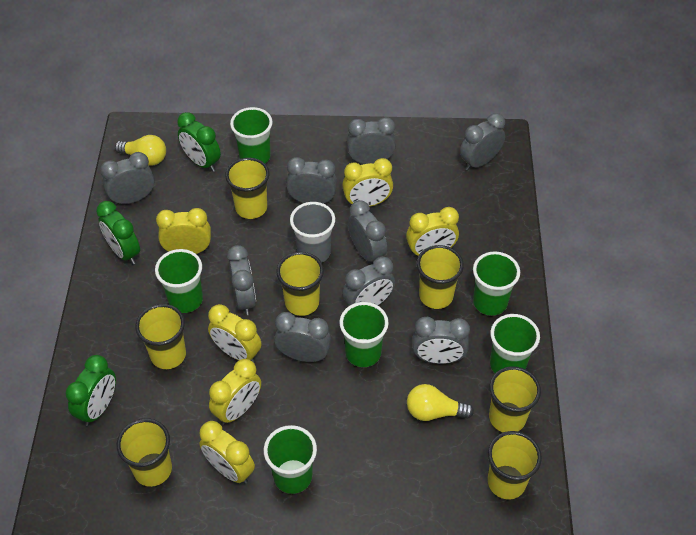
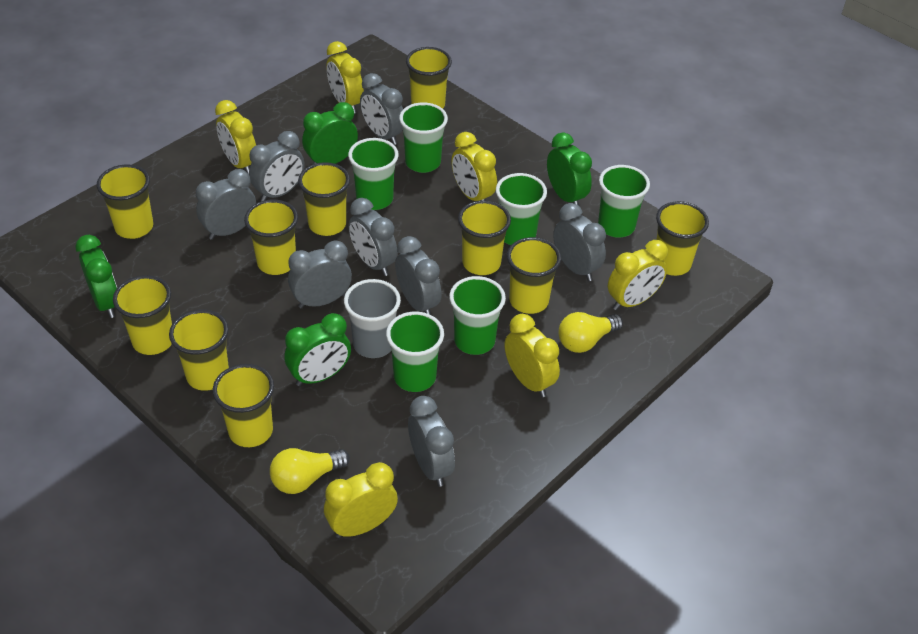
green clock: 3 -> 4
grey clock: 9 -> 8
yellow cup: 7 -> 10

